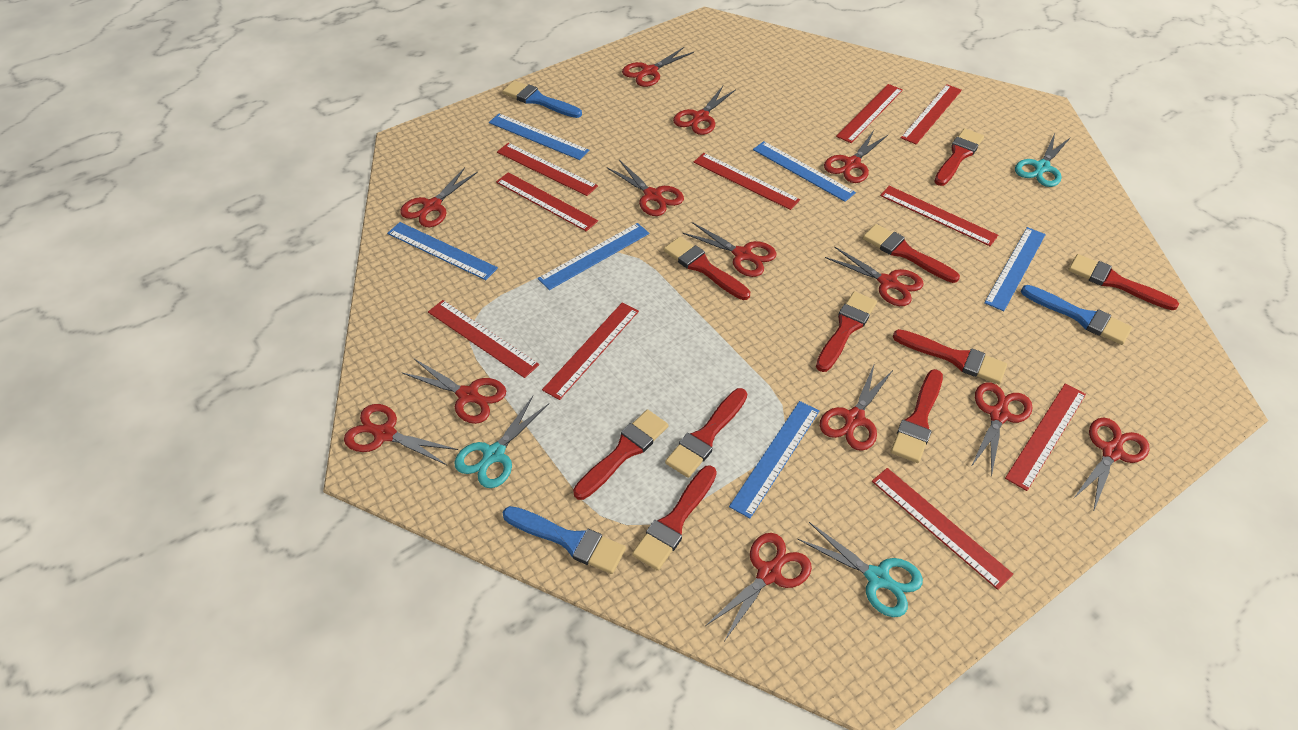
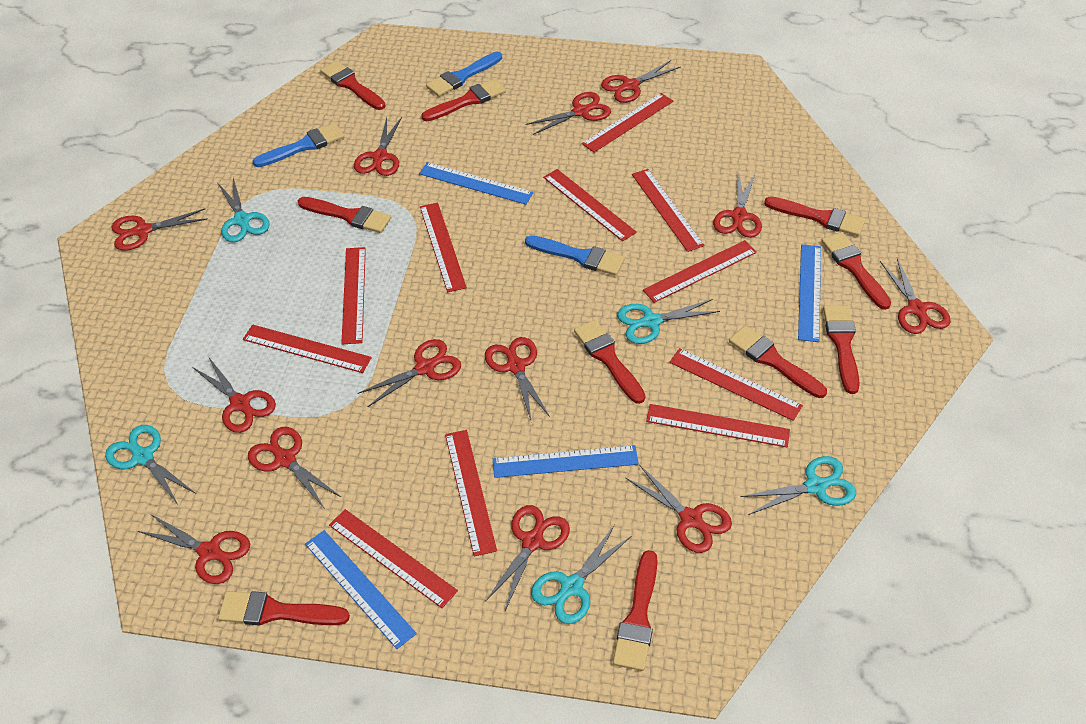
blue ruler: 6 -> 4
red ruler: 10 -> 11
turquoise scissors: 3 -> 5

